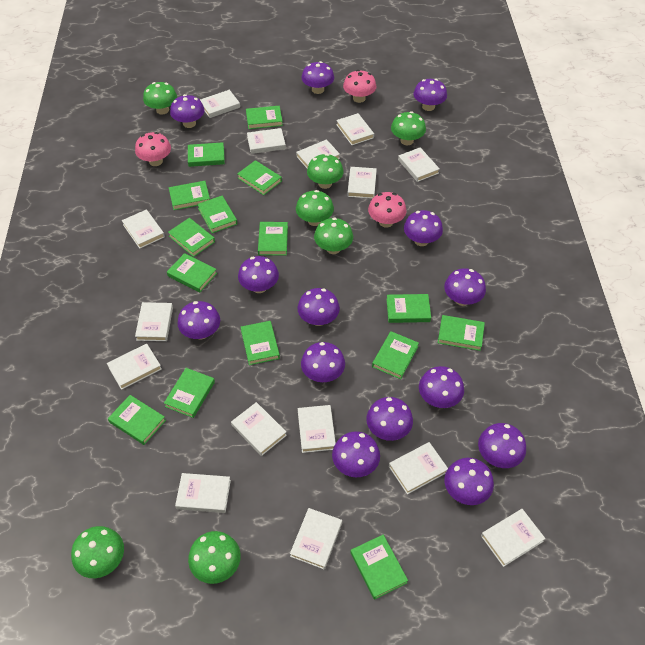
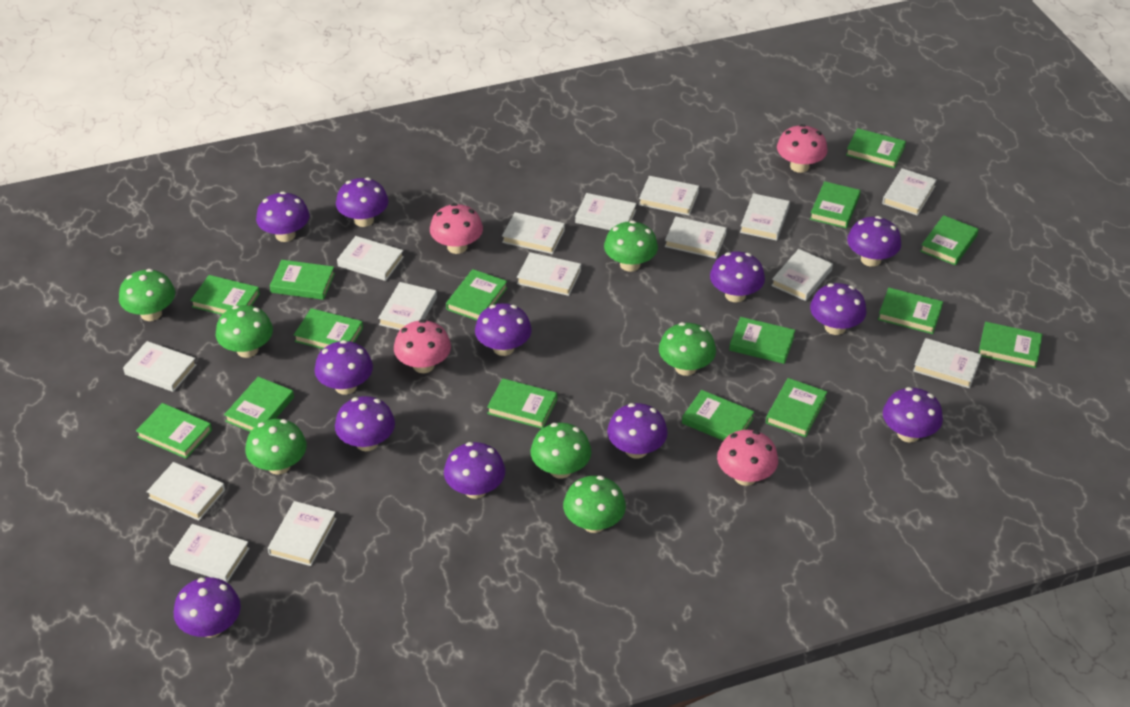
pink mushroom: 3 -> 4
purple mushroom: 14 -> 12

